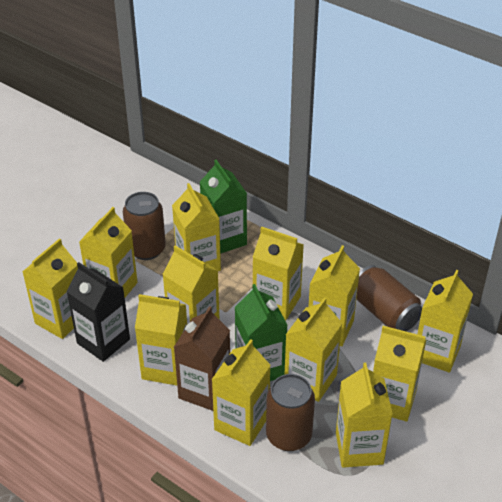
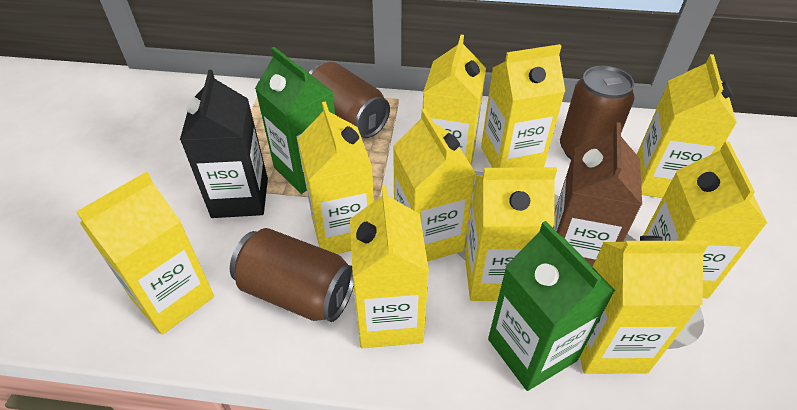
yellow carton: 12 -> 10

